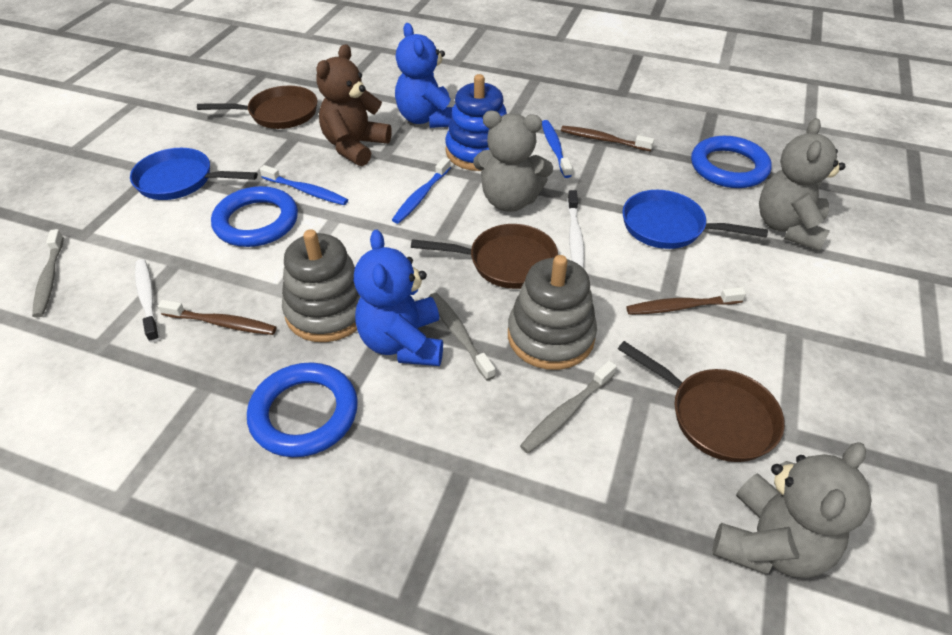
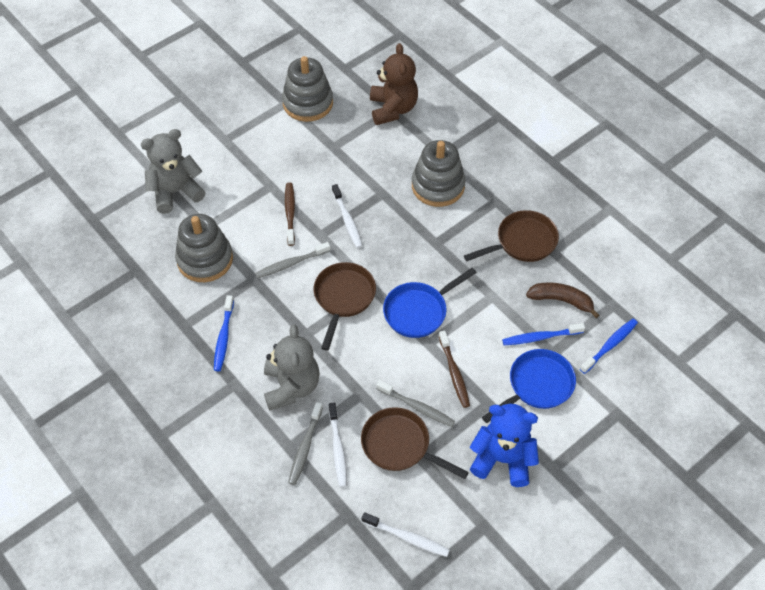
blue ring: 3 -> 0
blue stacking toy: 1 -> 0
blue teddy bear: 2 -> 1
brown banana: 0 -> 1
brown toothbrush: 3 -> 2
grey stacking toy: 2 -> 3
grey teddy bear: 3 -> 2
white toothbrush: 2 -> 3

